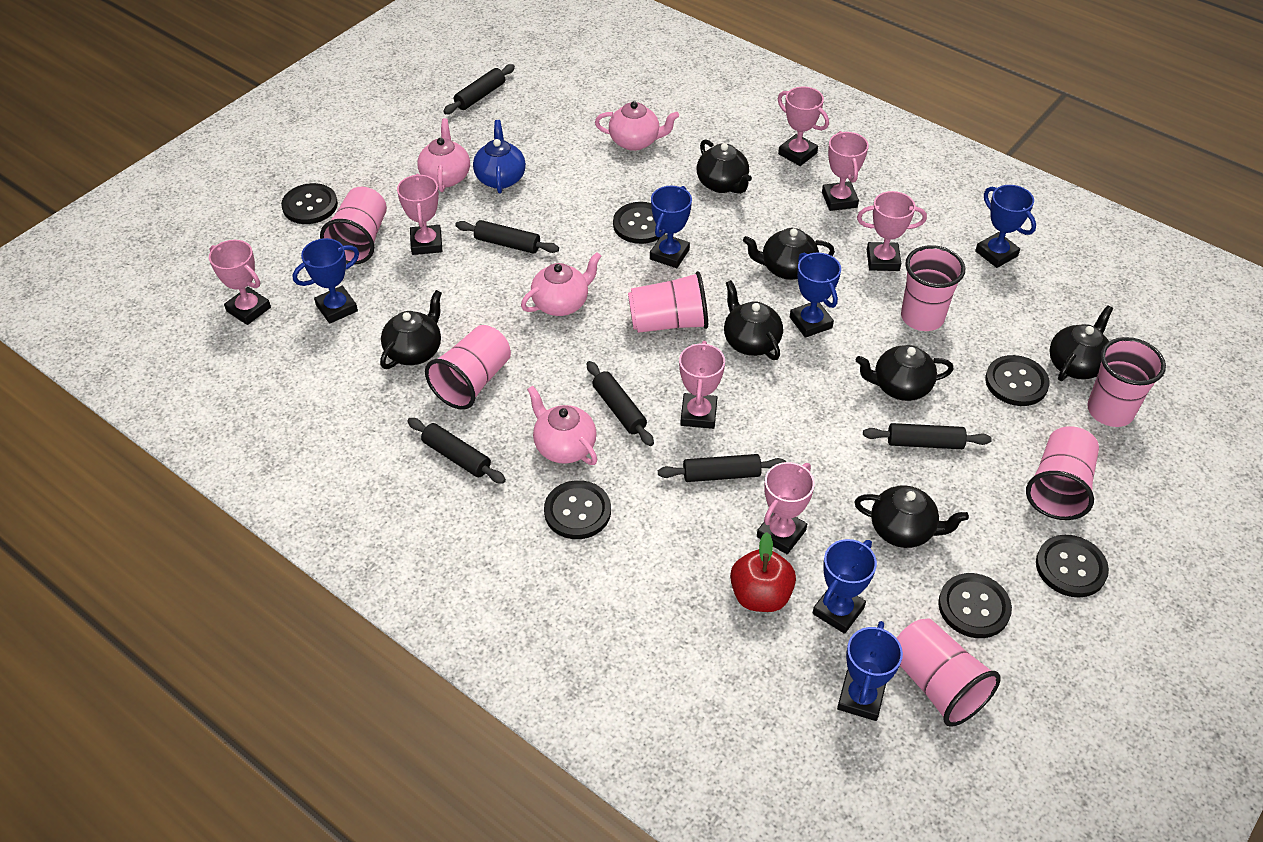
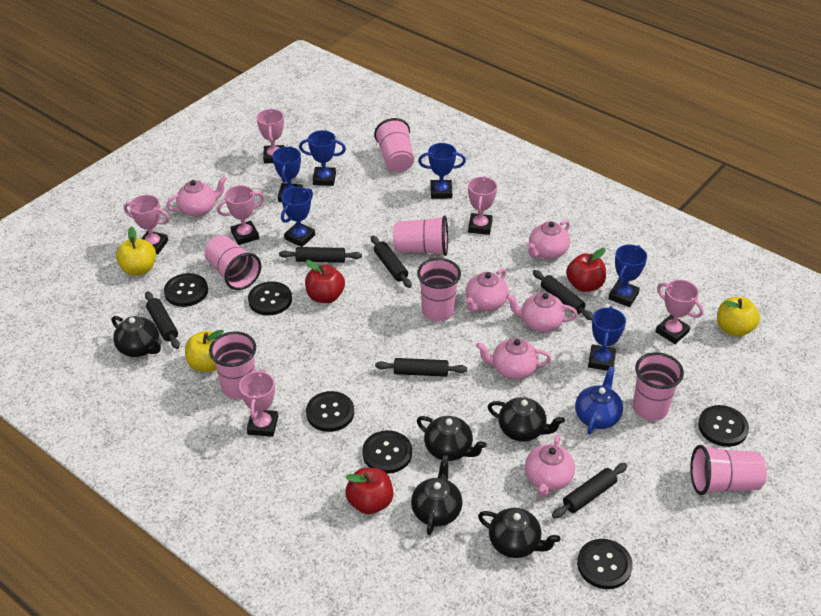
black teapot: 7 -> 5
pink teapot: 4 -> 6
pink trophy: 7 -> 6
red apple: 1 -> 3
yellow apple: 0 -> 3

